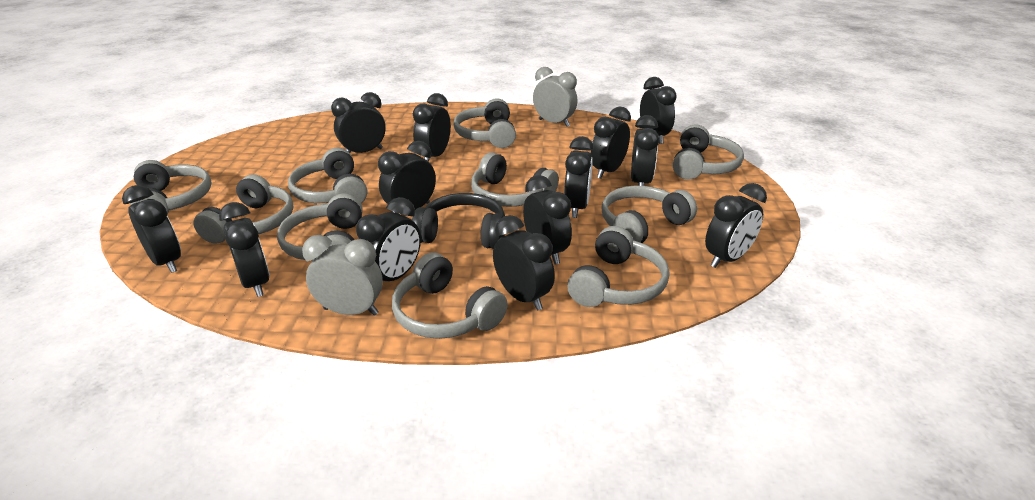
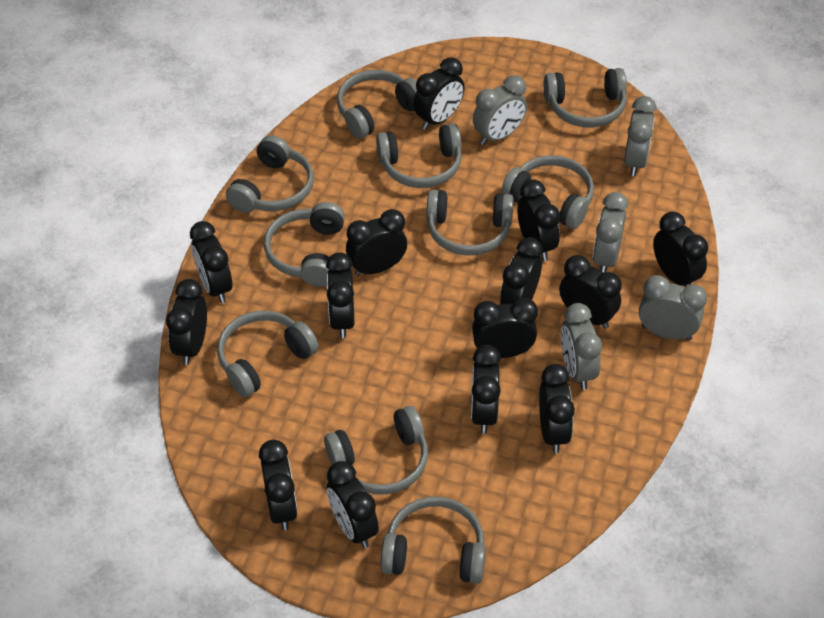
black clock: 13 -> 14
black headphones: 1 -> 0
grey clock: 2 -> 5

